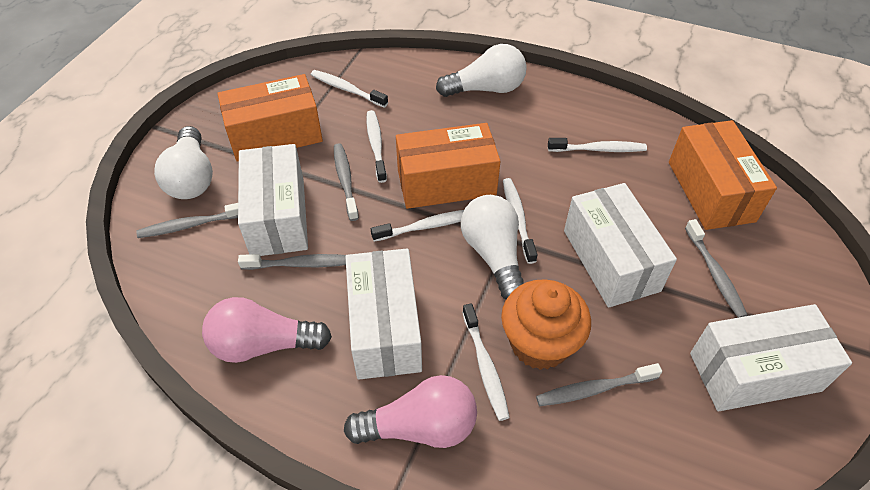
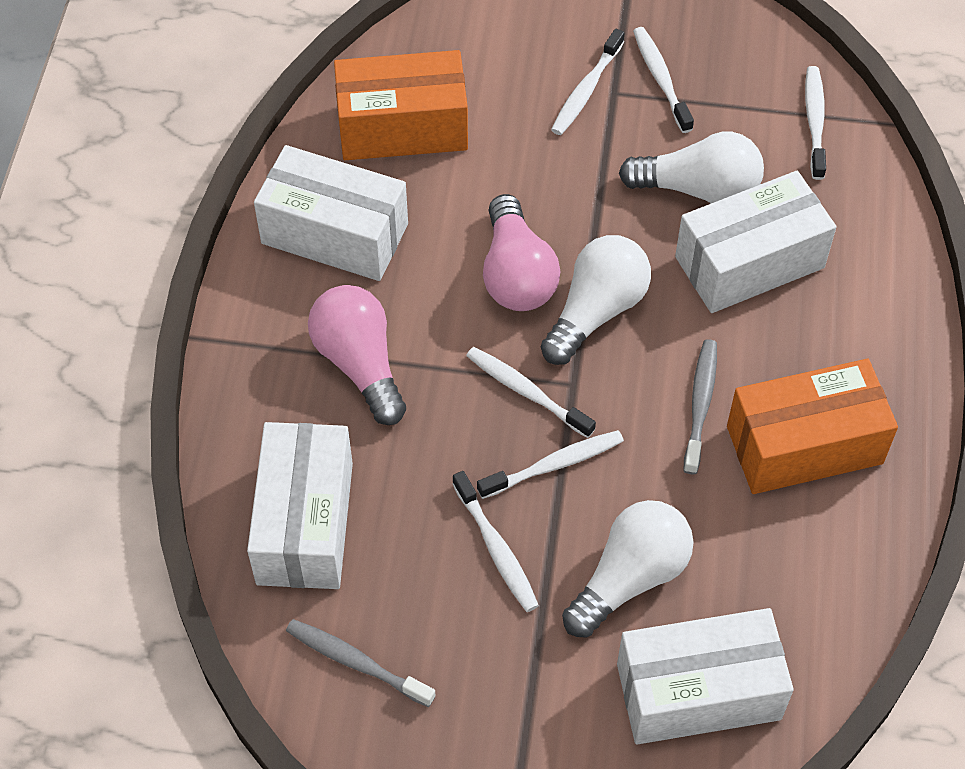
grey toothbrush: 5 -> 2
orange box: 3 -> 2
orange cupcake: 1 -> 0

